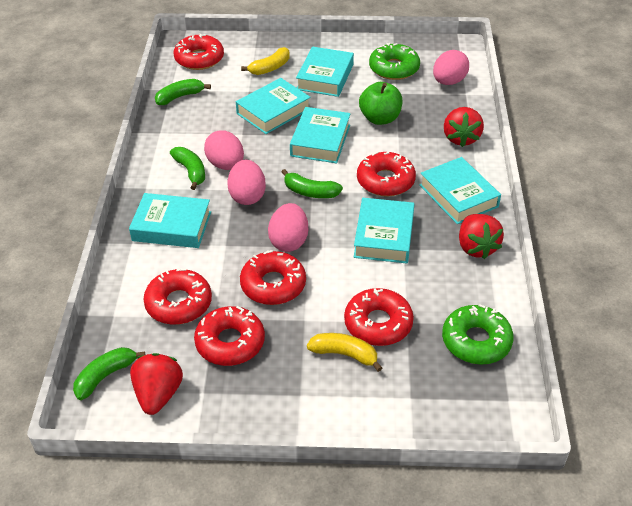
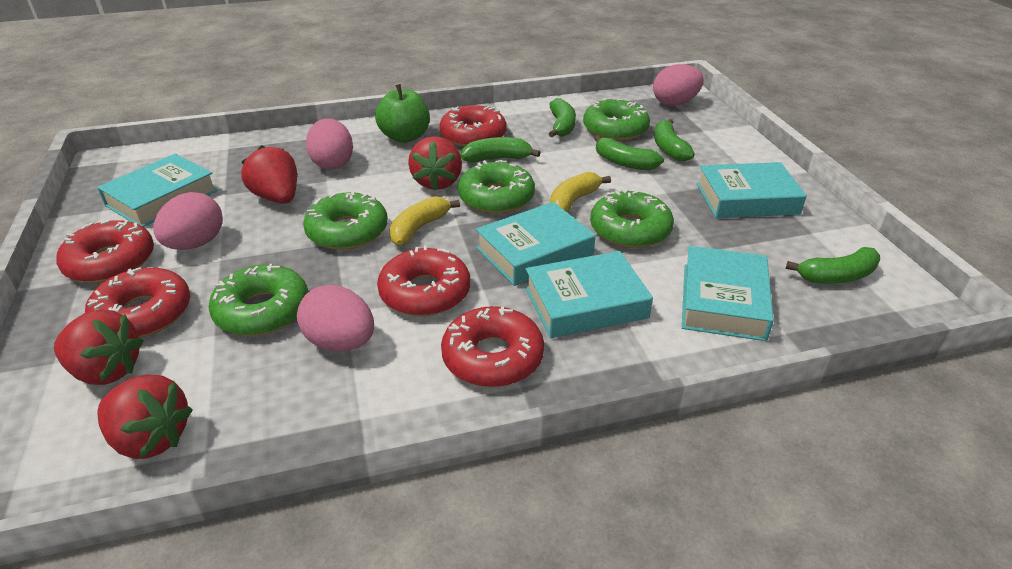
green banana: 4 -> 5
green donut: 2 -> 5
red donut: 6 -> 5
red strawberry: 3 -> 4
turquoise book: 6 -> 5

